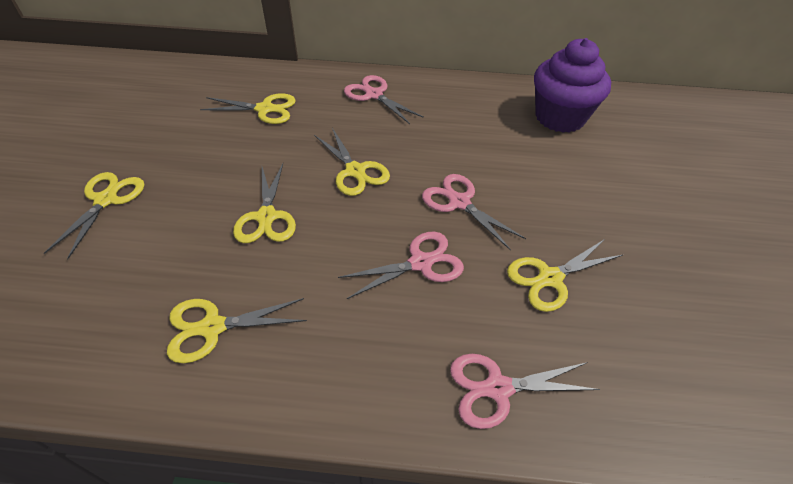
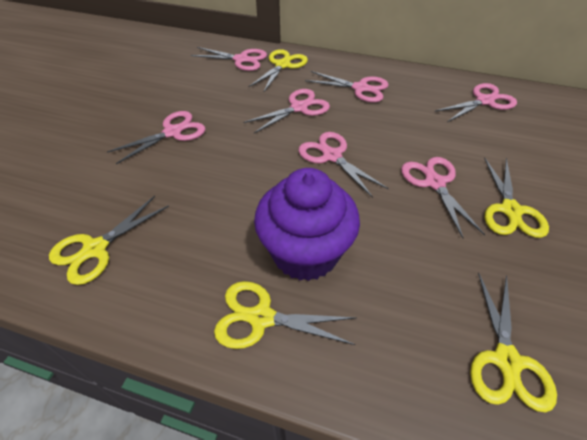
pink scissors: 4 -> 7
yellow scissors: 6 -> 5

